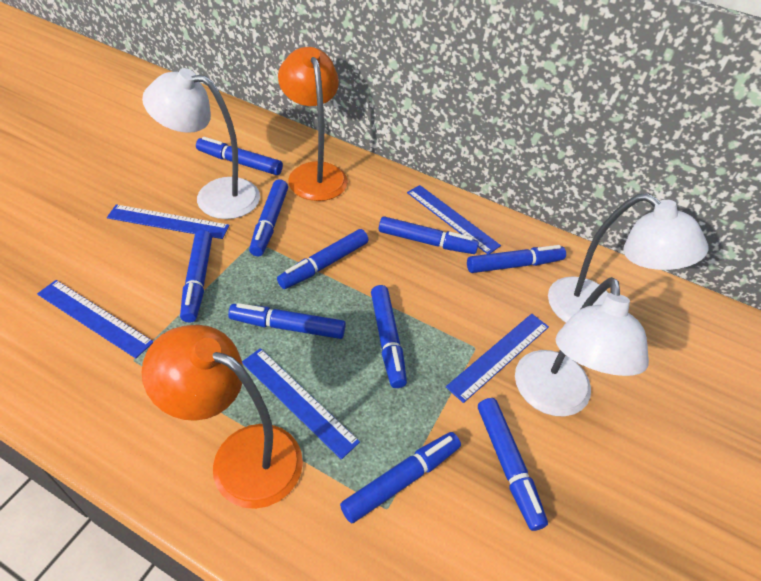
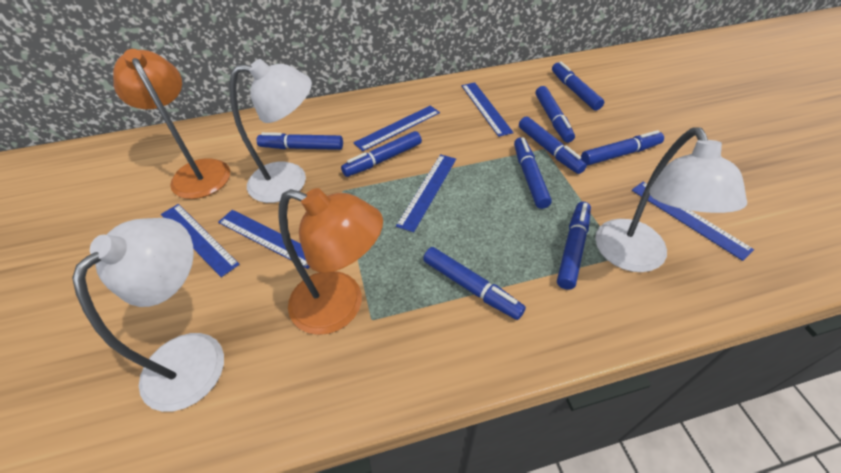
blue marker: 10 -> 9
blue ruler: 5 -> 6

